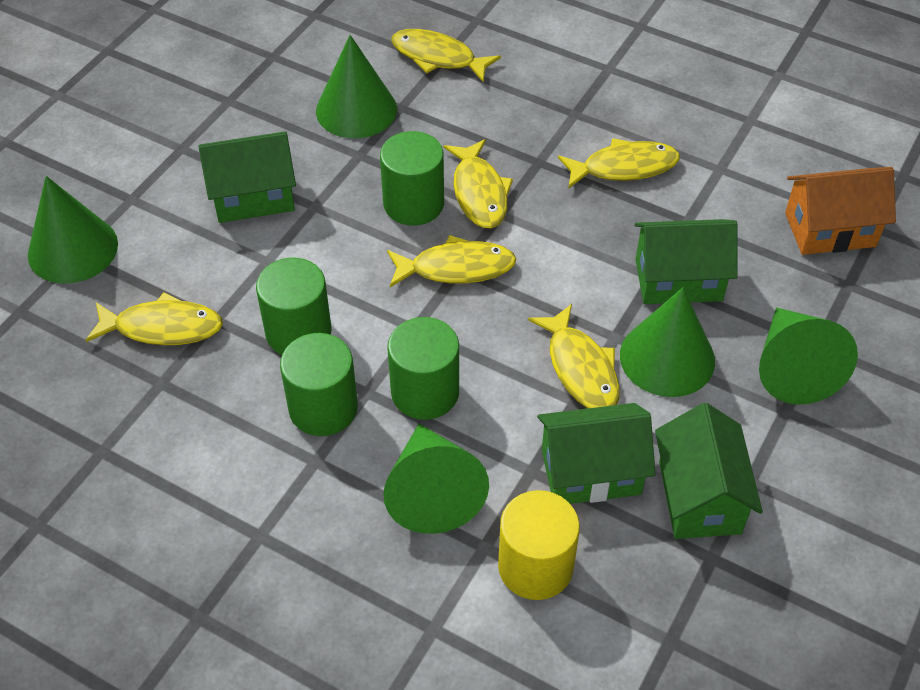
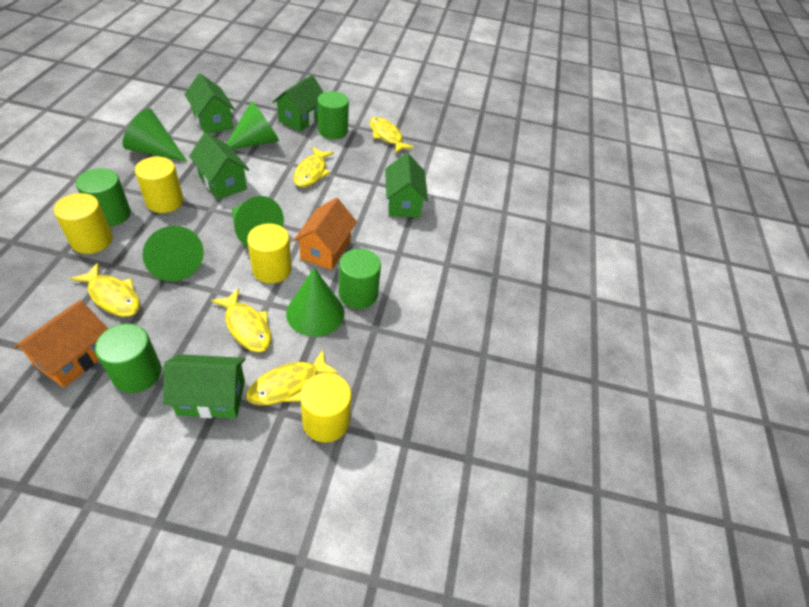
green house: 4 -> 5
orange house: 1 -> 2
yellow cylinder: 1 -> 4
yellow fish: 6 -> 5

